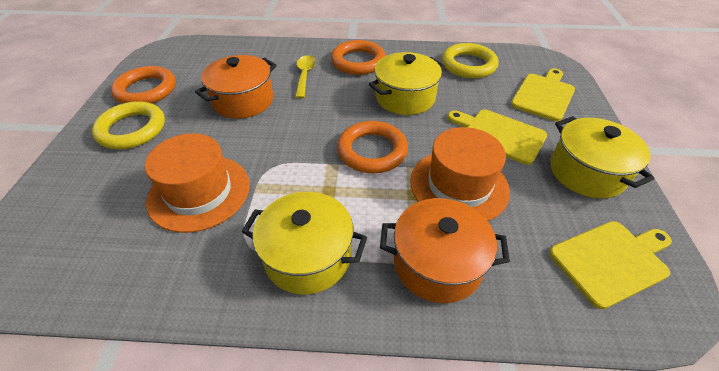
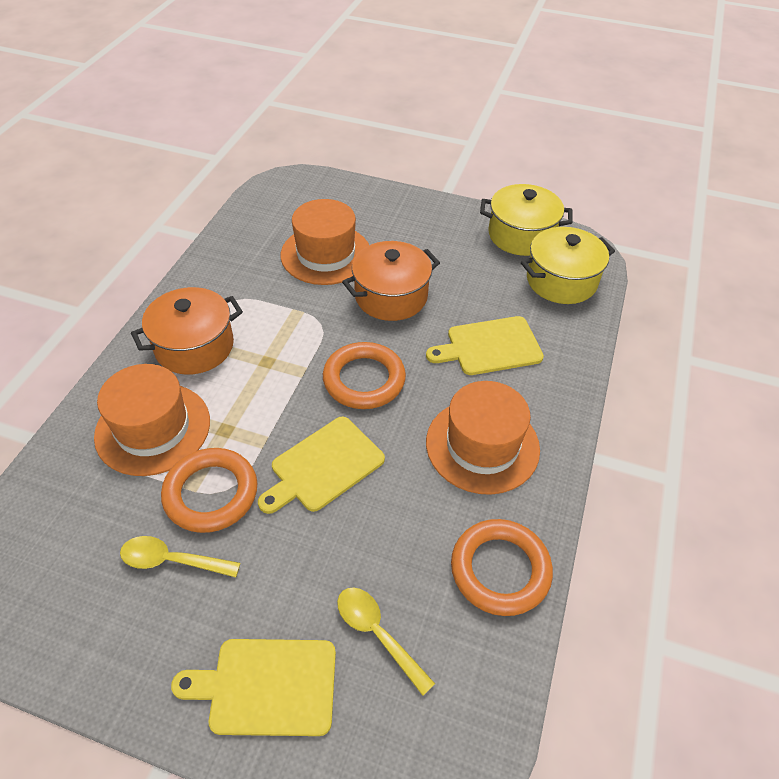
orange hat: 2 -> 3
yellow pot: 3 -> 2
yellow ring: 2 -> 0
yellow spoon: 1 -> 2

